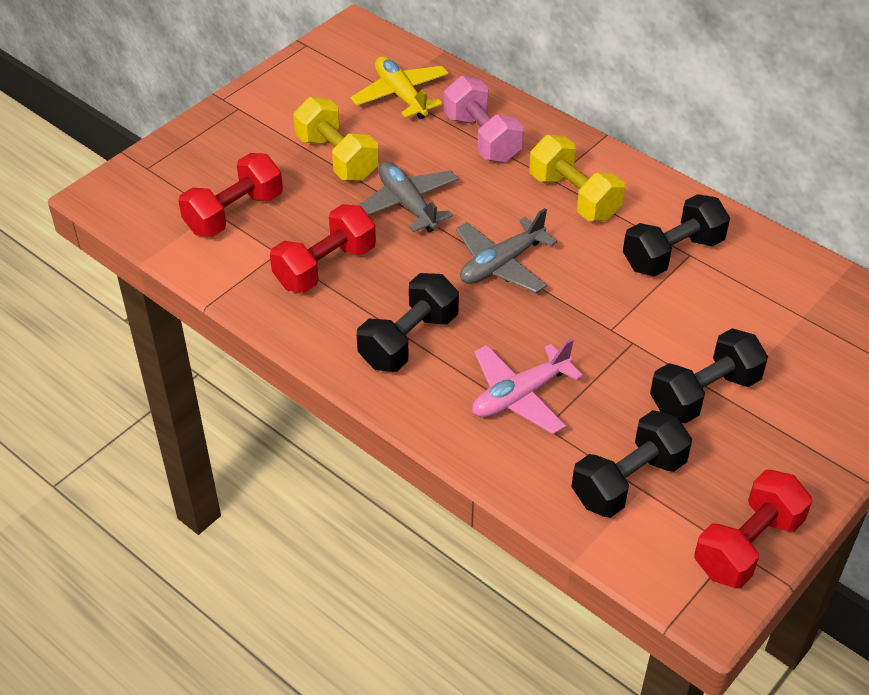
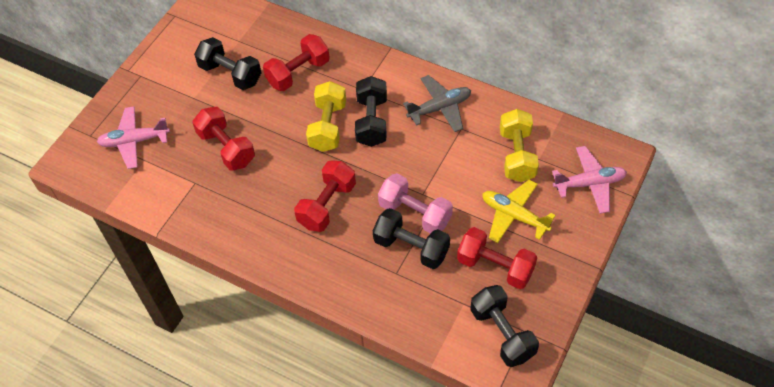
grey plane: 2 -> 1
pink plane: 1 -> 2
red dumbbell: 3 -> 4

